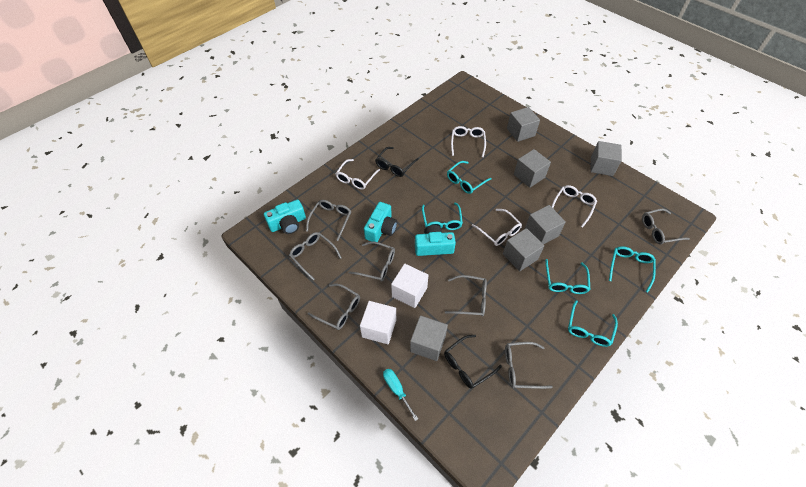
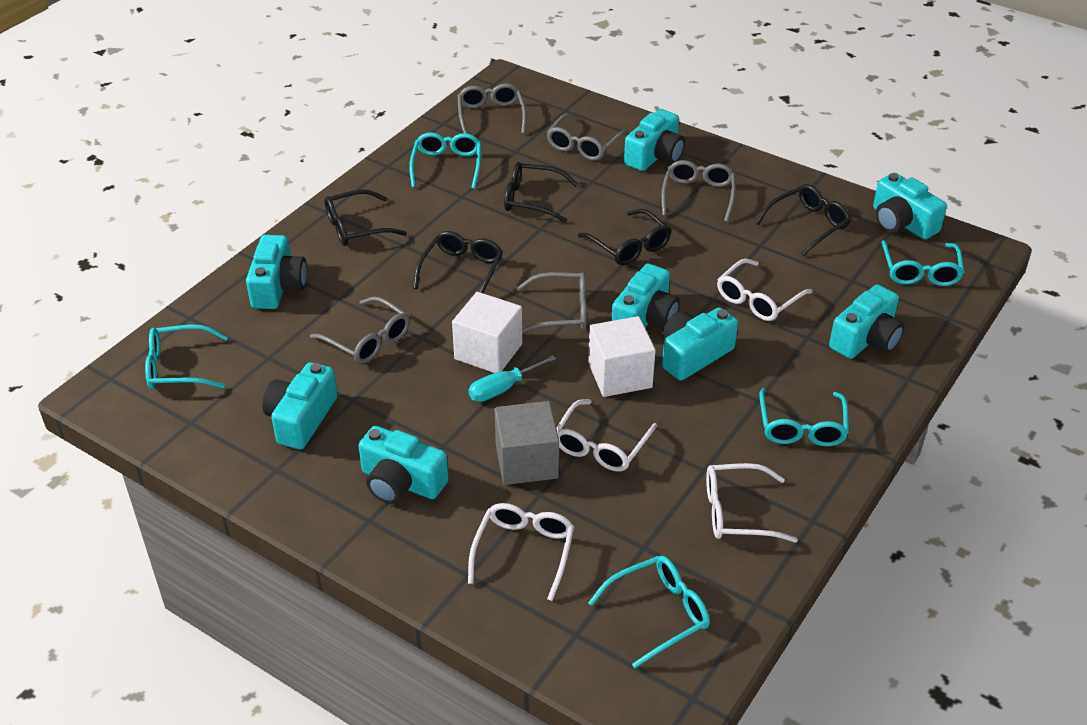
black glasses: 2 -> 5
grey cube: 6 -> 1
grey glasses: 7 -> 5
turquoise camera: 3 -> 8

